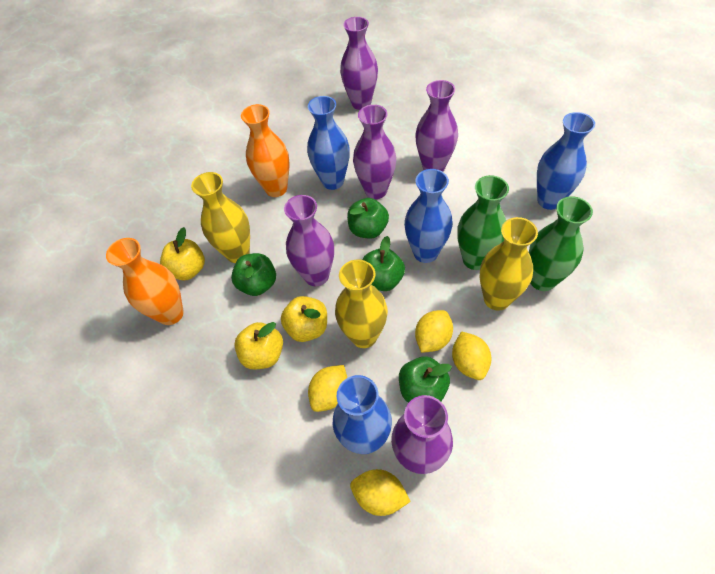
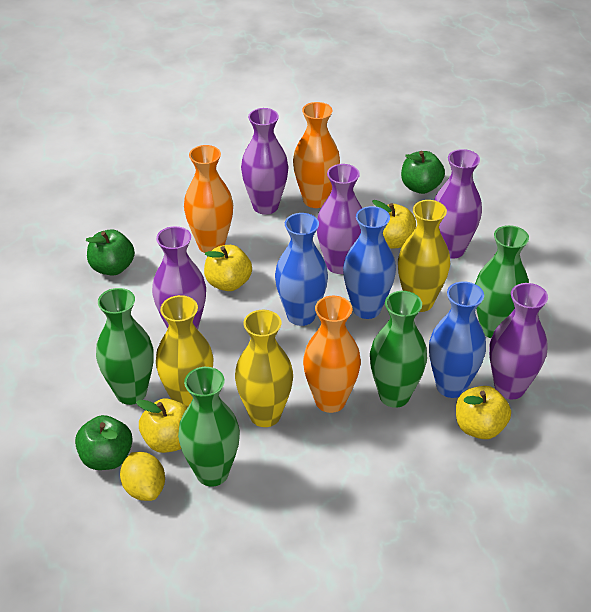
blue vase: 4 -> 3
green apple: 4 -> 3
green vase: 2 -> 4
orange vase: 2 -> 3
yellow apple: 3 -> 4
yellow lemon: 4 -> 1

